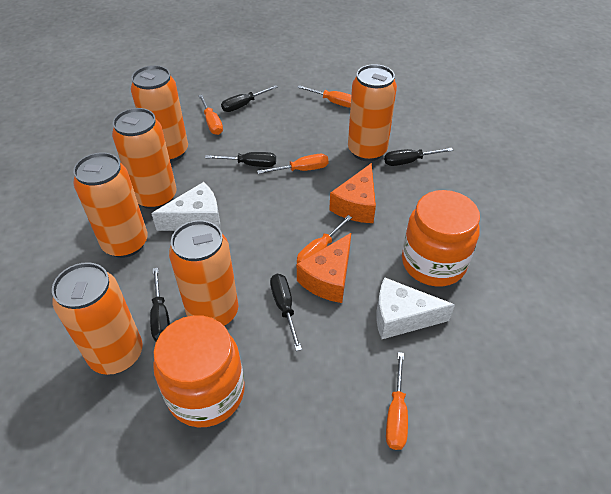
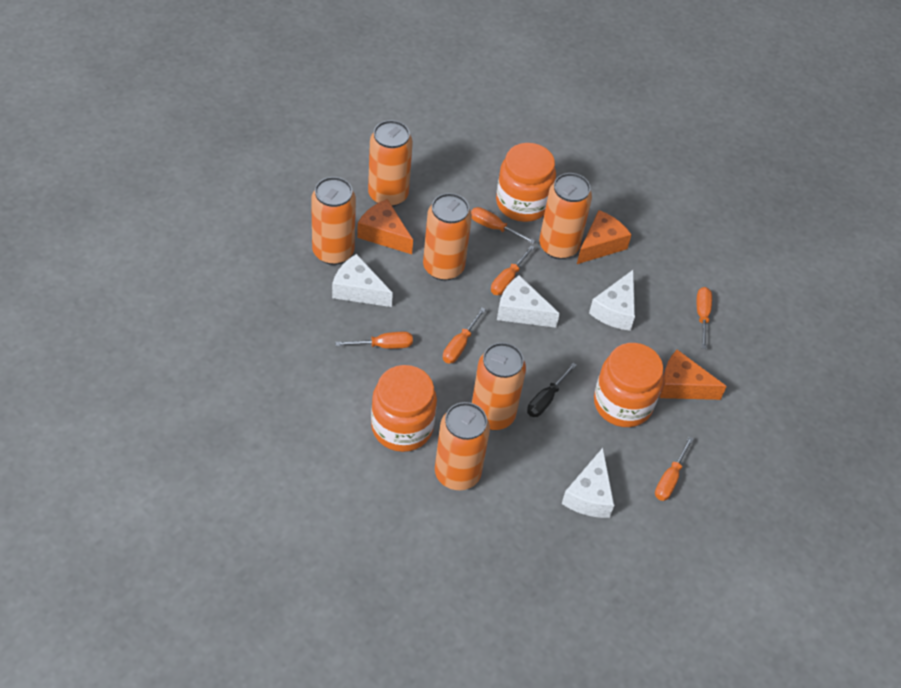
black screwdriver: 5 -> 1
orange cheese: 2 -> 3
orange jar: 2 -> 3
orange screwdriver: 5 -> 6
white cheese: 2 -> 4

